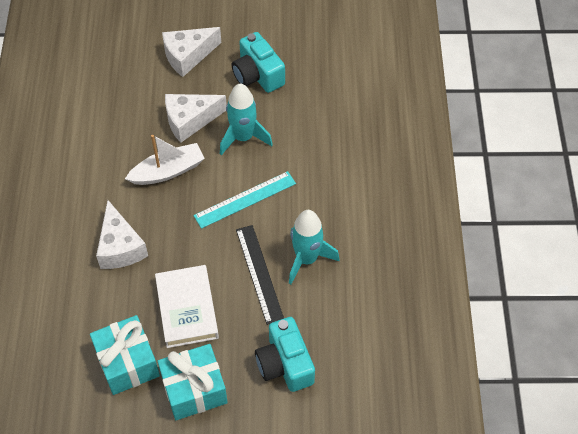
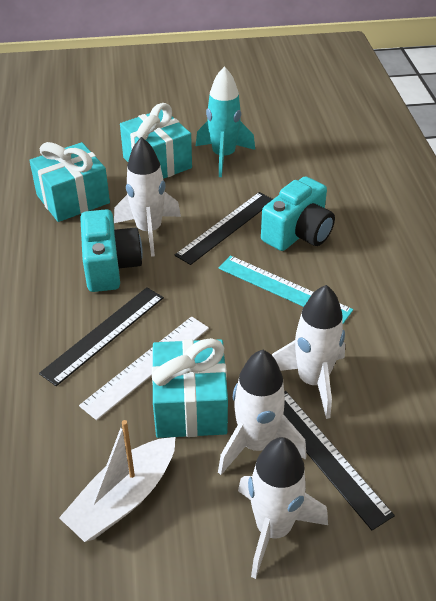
black ruler: 1 -> 3
turquoise gift: 2 -> 3
turquoise rocket: 2 -> 1
white book: 1 -> 0
white cheese: 3 -> 0
white rocket: 0 -> 4
white ruler: 0 -> 1

